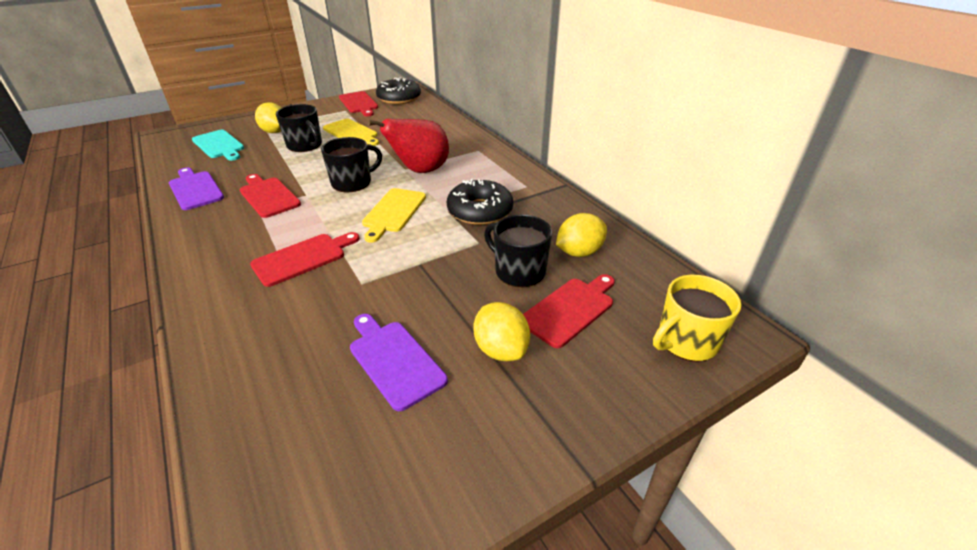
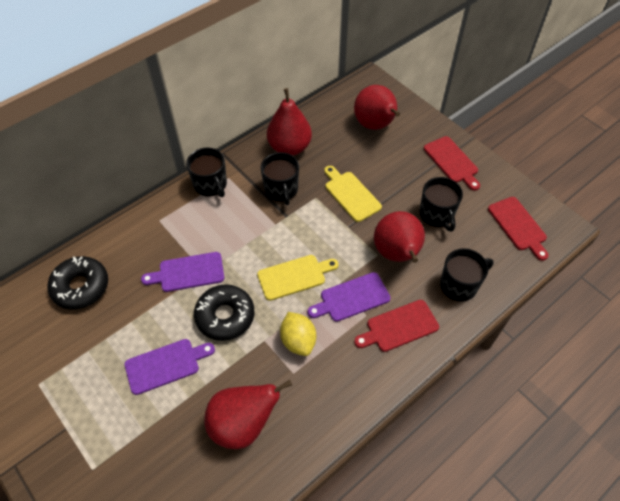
black mug: 3 -> 4
purple cutting board: 2 -> 3
red cutting board: 4 -> 3
red pear: 1 -> 4
turquoise cutting board: 1 -> 0
yellow lemon: 3 -> 1
yellow mug: 1 -> 0

